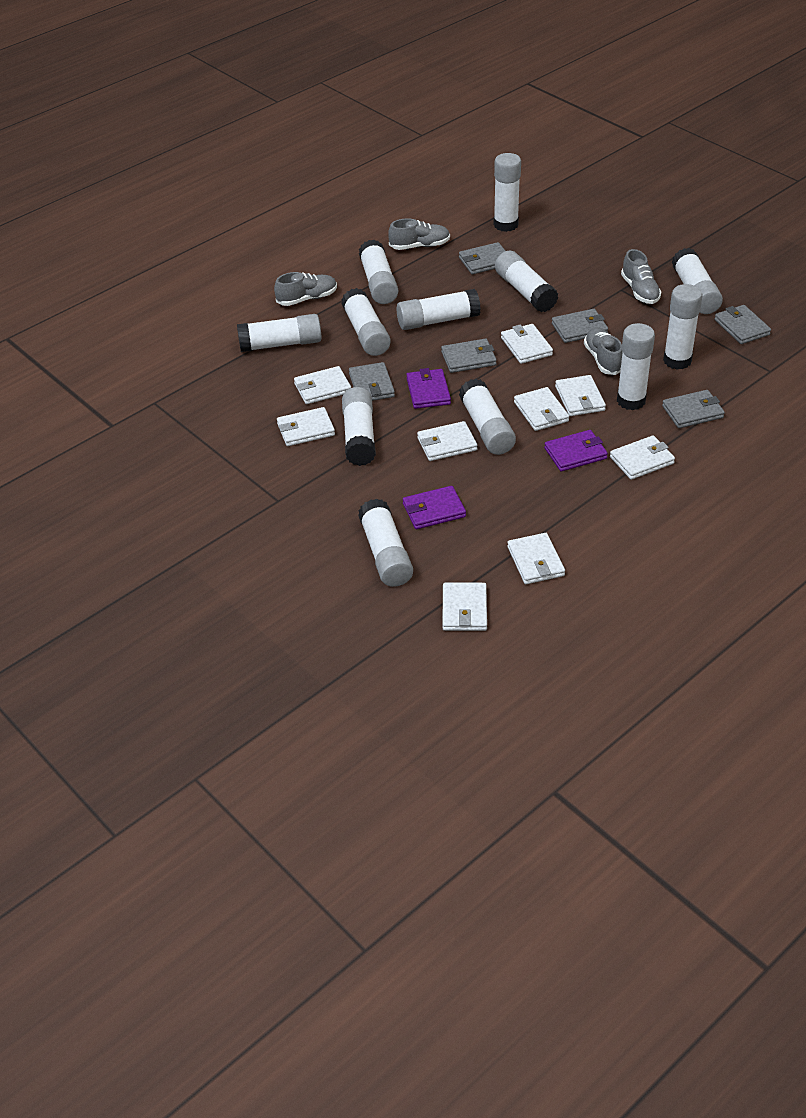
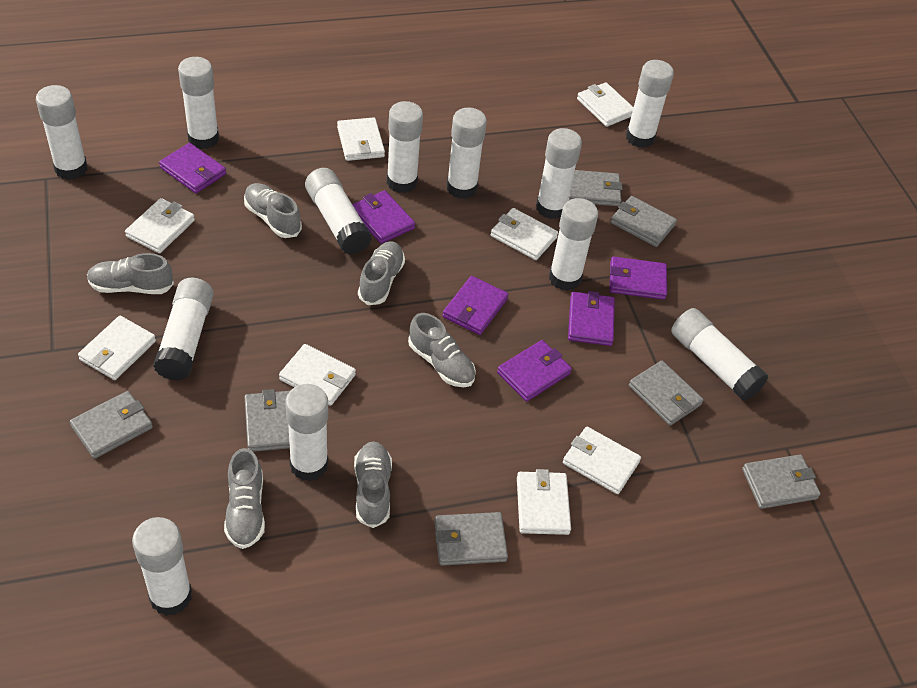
grey shoe: 4 -> 6
grey wallet: 6 -> 7
purple wallet: 3 -> 6
white wallet: 9 -> 8

